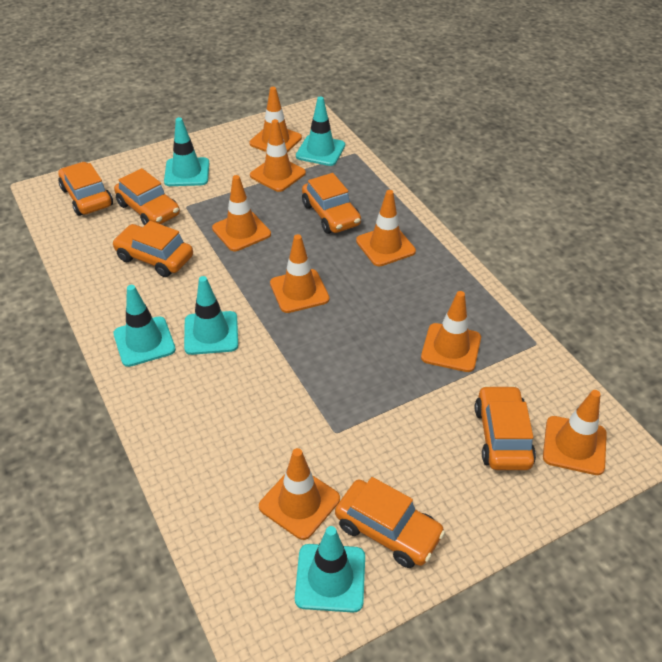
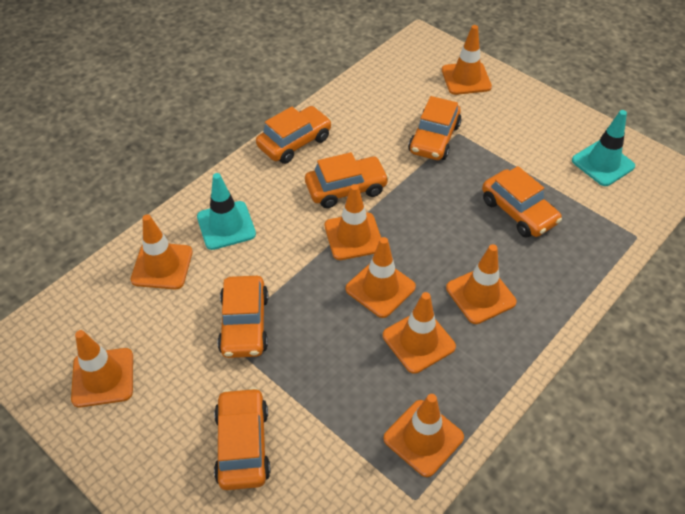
turquoise traffic cone: 5 -> 2

